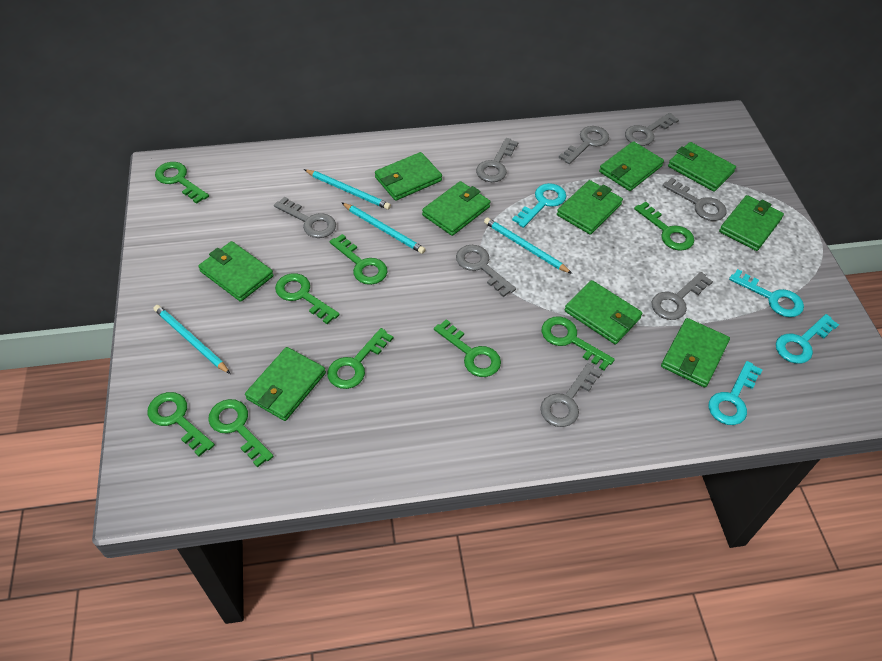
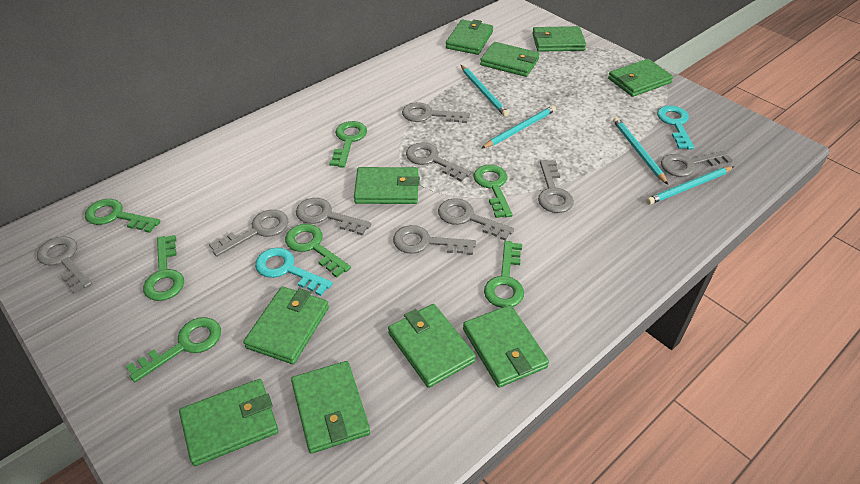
green key: 9 -> 7
grey key: 8 -> 9
turquoise key: 4 -> 2

